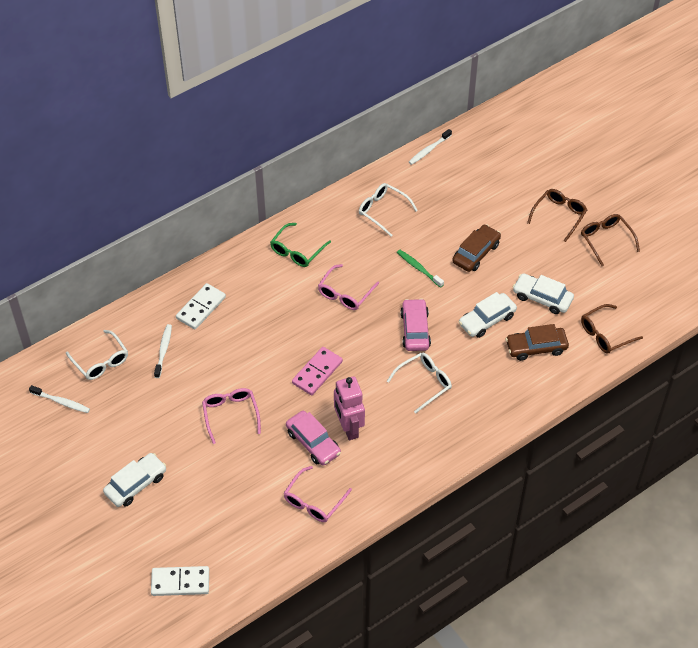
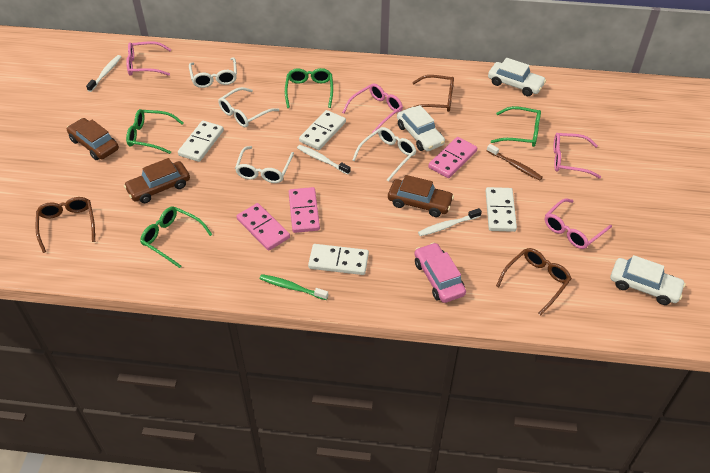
brown car: 2 -> 3
brown toothbrush: 0 -> 1
green glasses: 1 -> 4
pink car: 2 -> 1
pink domino: 1 -> 3
pink glasses: 3 -> 4
pink robot: 1 -> 0
white domino: 2 -> 4
white glasses: 3 -> 4

